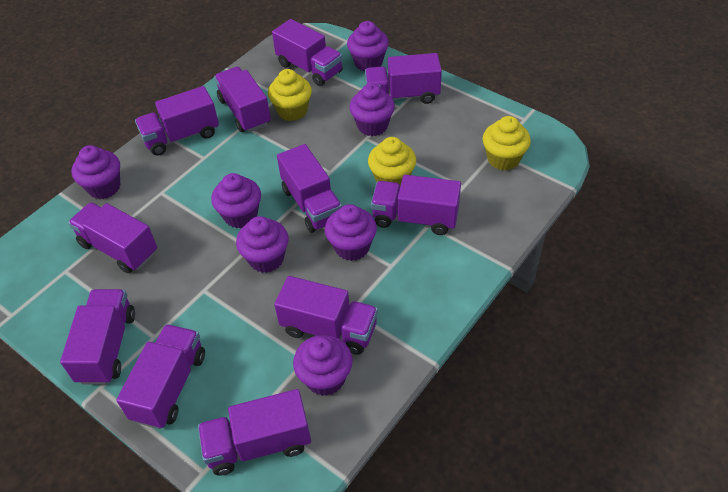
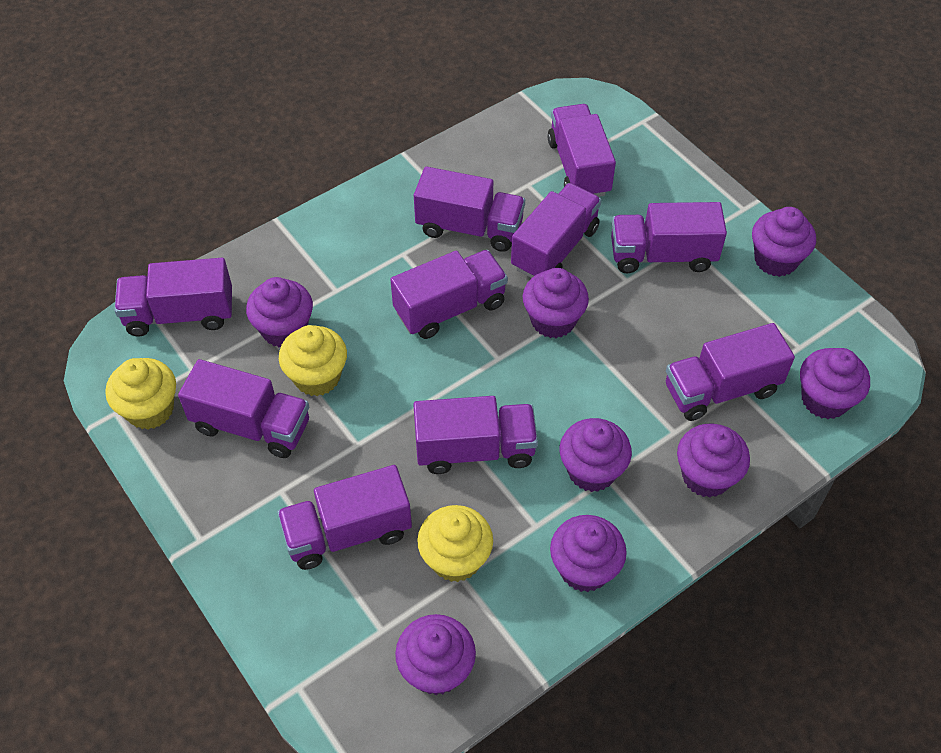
purple cupcake: 7 -> 8
purple truck: 11 -> 10

